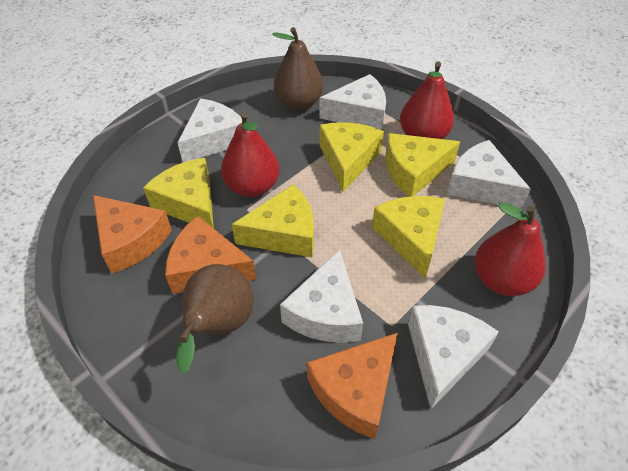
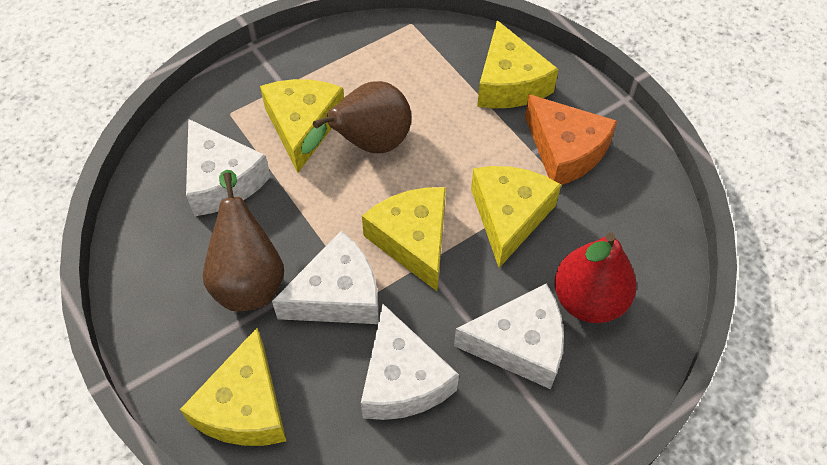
orange cheese: 3 -> 1
red pear: 3 -> 1
white cheese: 5 -> 4

